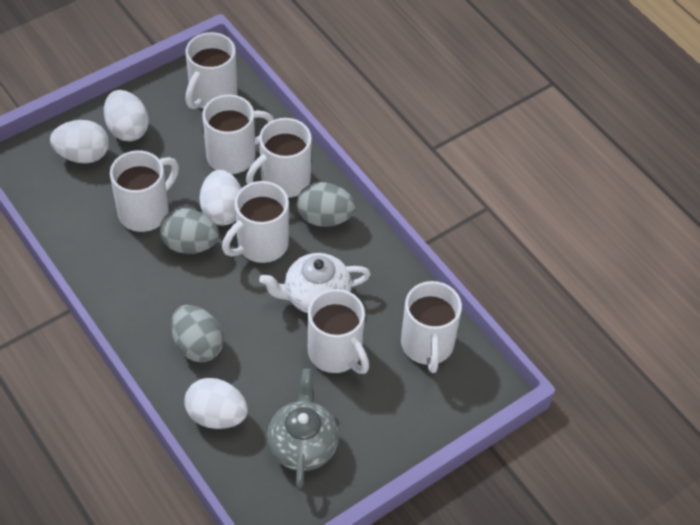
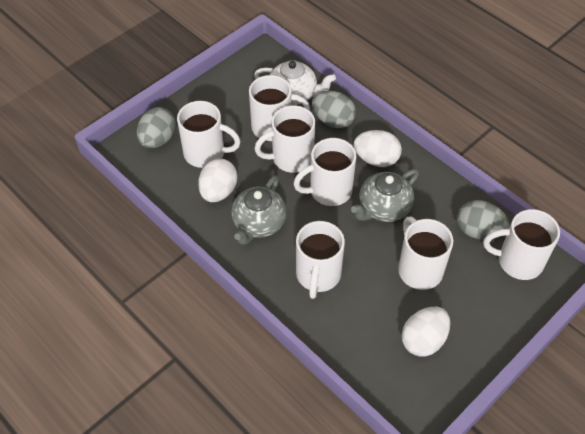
grey teapot: 1 -> 2
white egg: 4 -> 3

